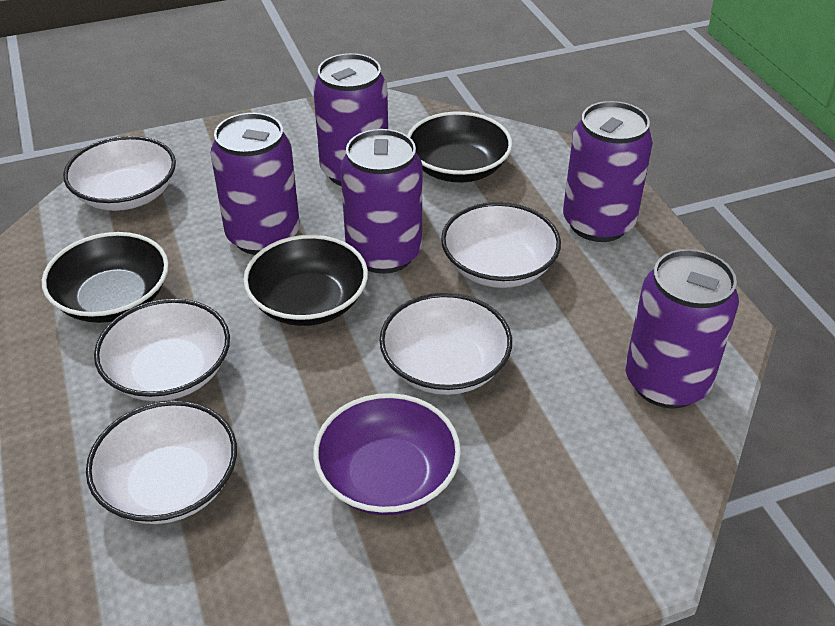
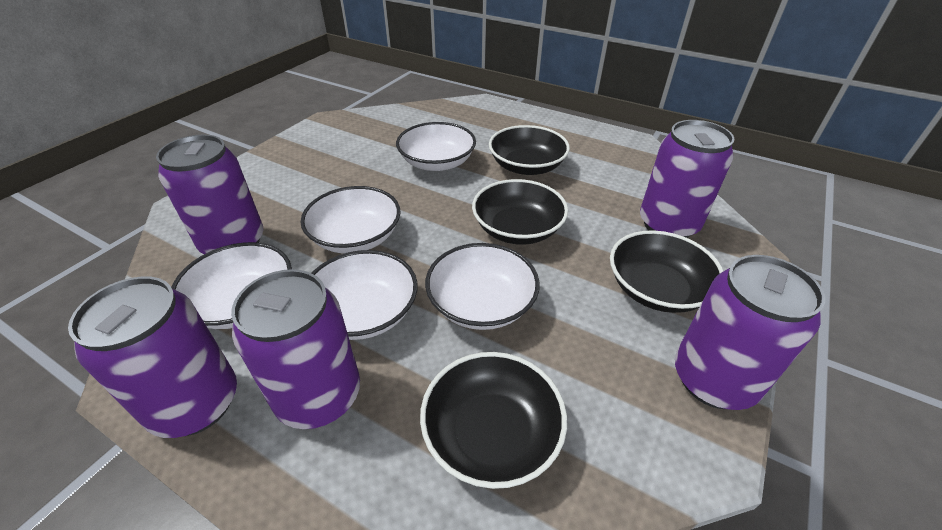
black bowl: 3 -> 4
purple bowl: 1 -> 0

